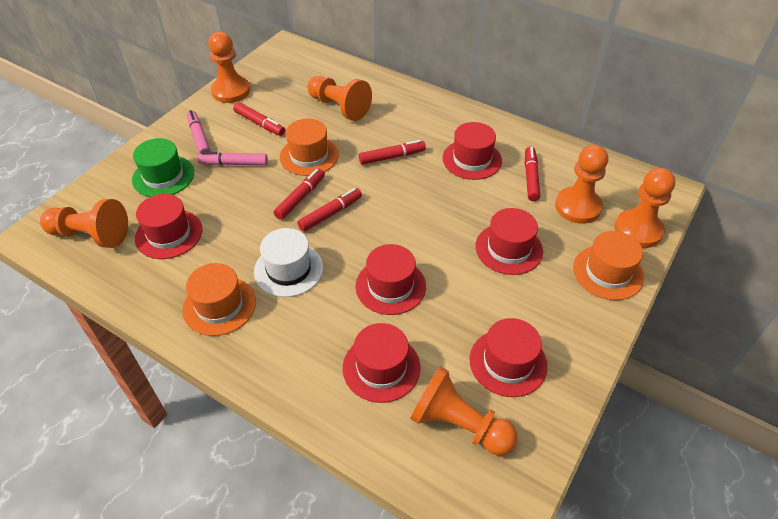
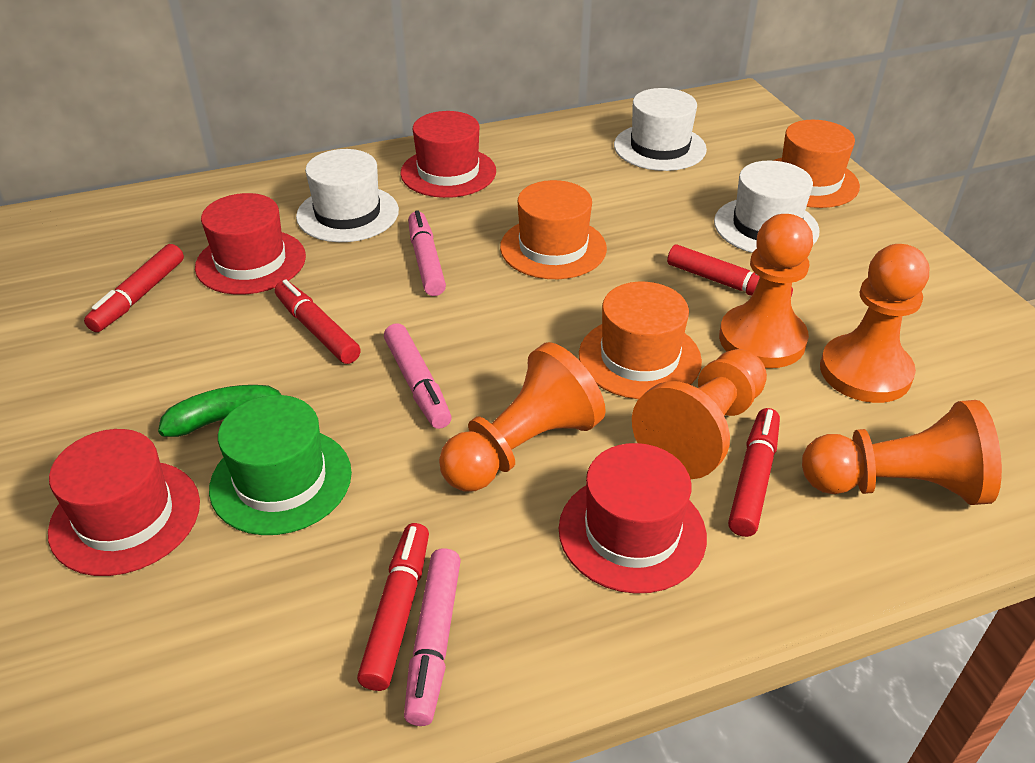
green banana: 0 -> 1
orange pawn: 6 -> 5
pink marker: 2 -> 3
red hat: 6 -> 4
white hat: 1 -> 3

